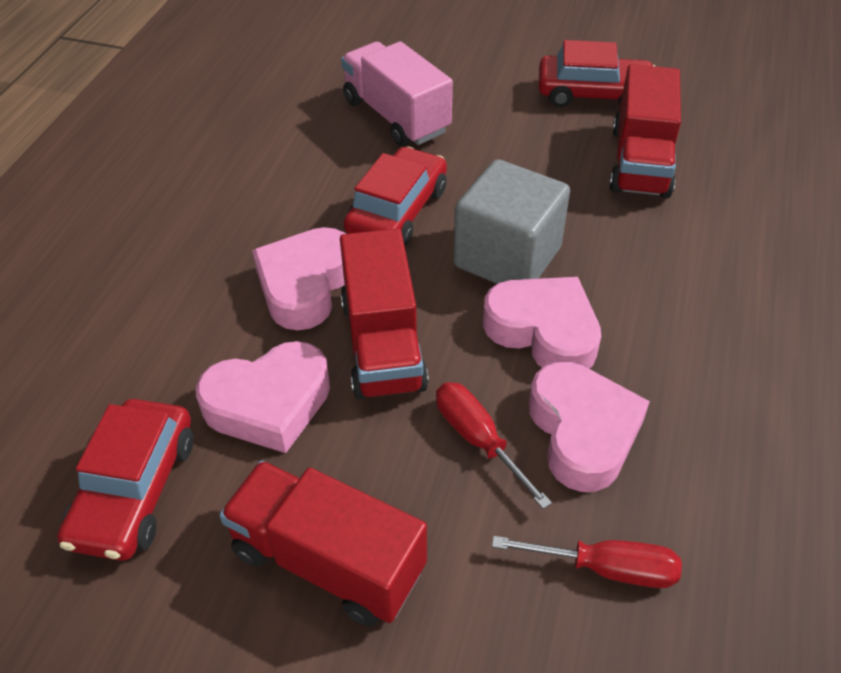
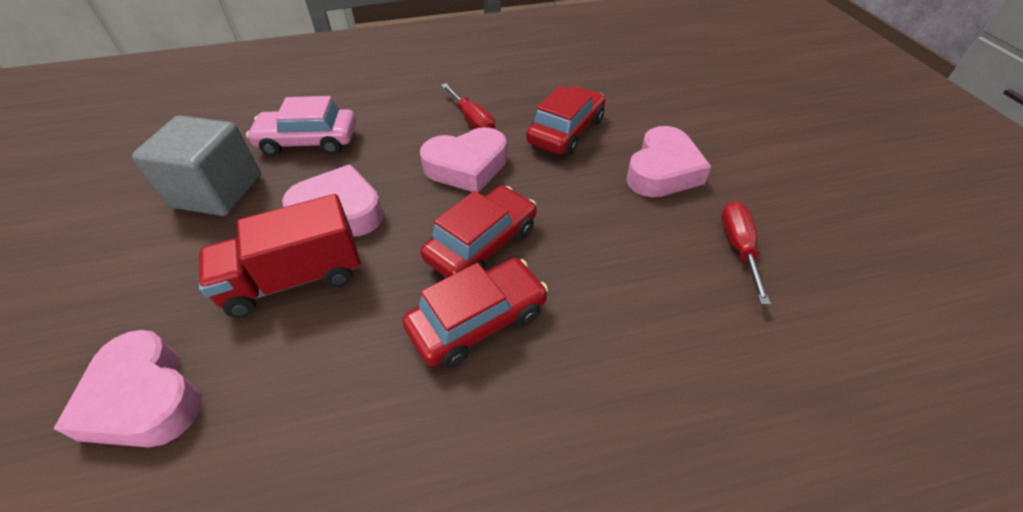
pink car: 0 -> 1
pink truck: 1 -> 0
red truck: 3 -> 1

